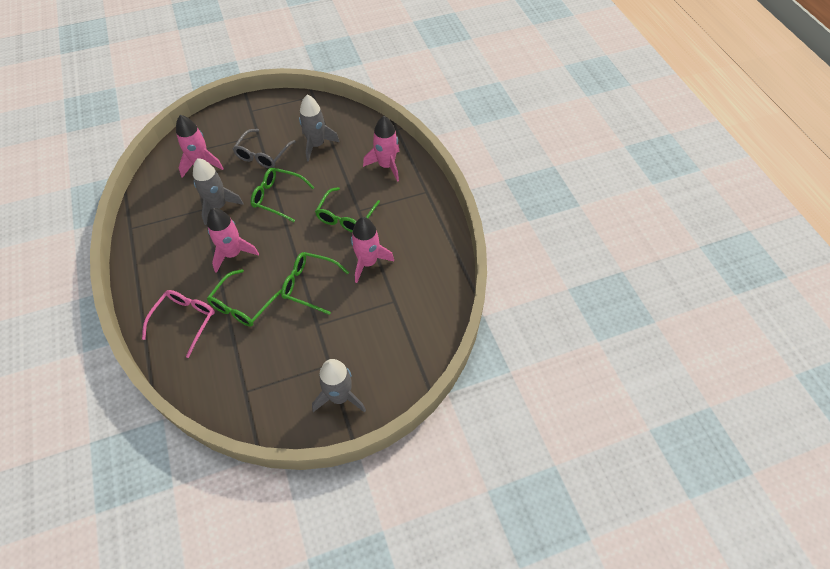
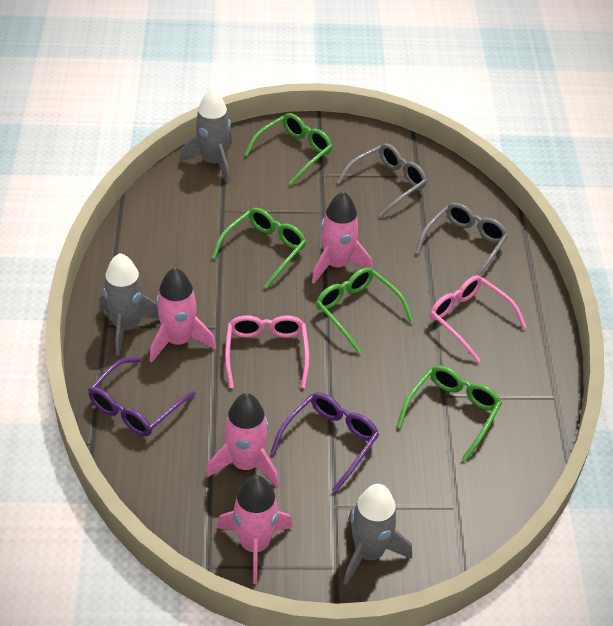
grey glasses: 1 -> 2
pink glasses: 1 -> 2
purple glasses: 0 -> 2

